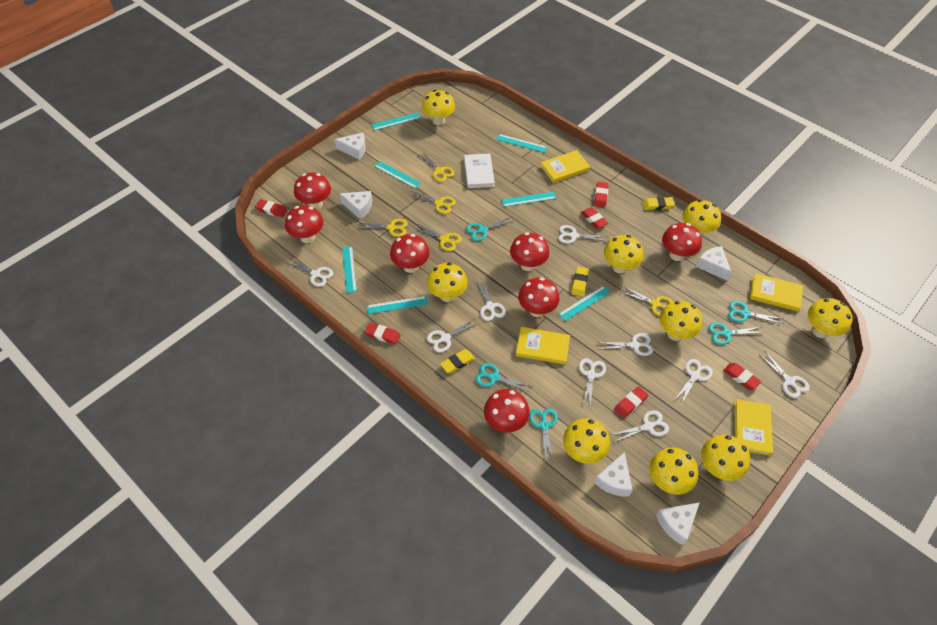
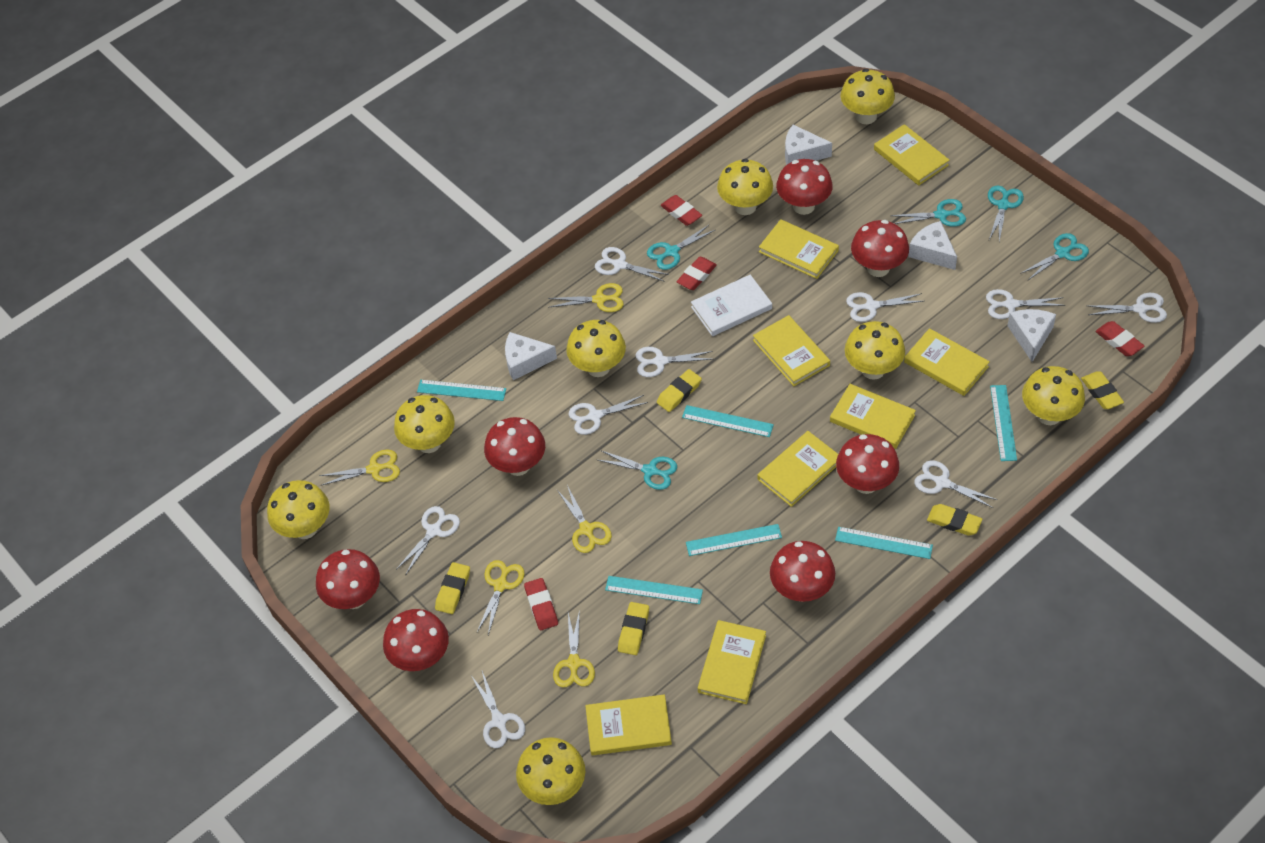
red eraser: 6 -> 4
turquoise ruler: 7 -> 6
white cheese: 5 -> 4
yellow book: 4 -> 8
yellow eraser: 3 -> 5
yellow mushroom: 9 -> 8

